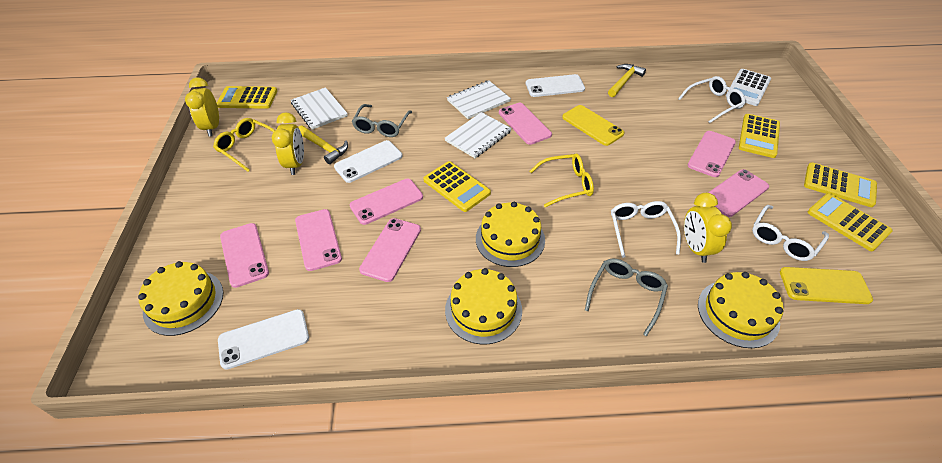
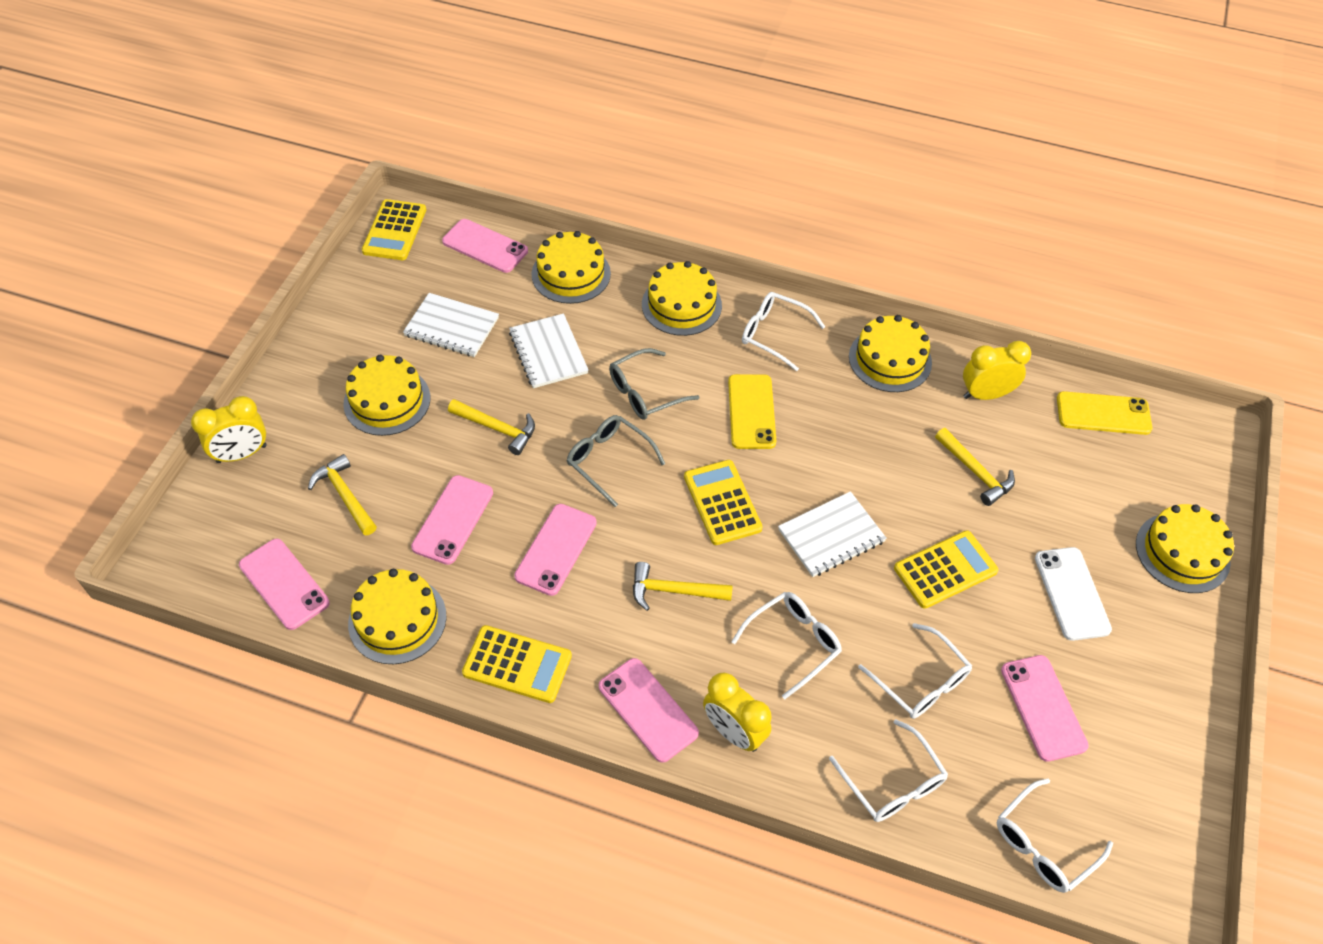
pink phone: 7 -> 6
white calculator: 1 -> 0
white glasses: 3 -> 5
white phone: 3 -> 1
yellow cake: 4 -> 6
yellow calculator: 5 -> 4
yellow glasses: 2 -> 0
yellow hammer: 2 -> 4

